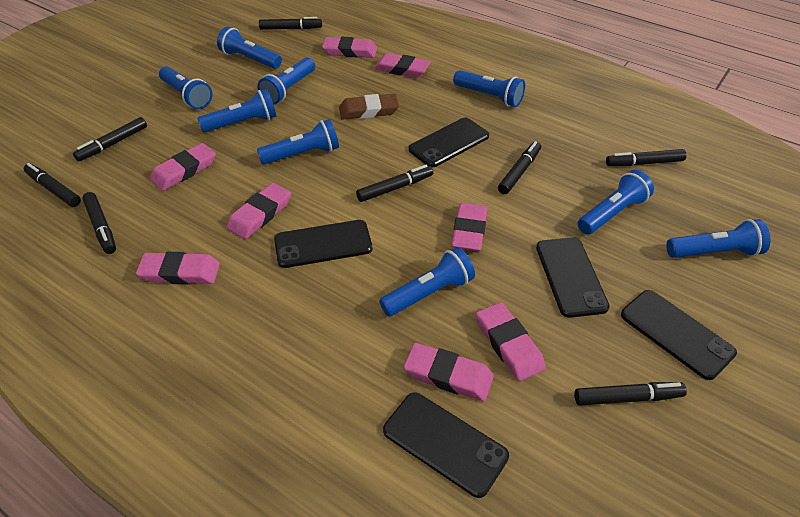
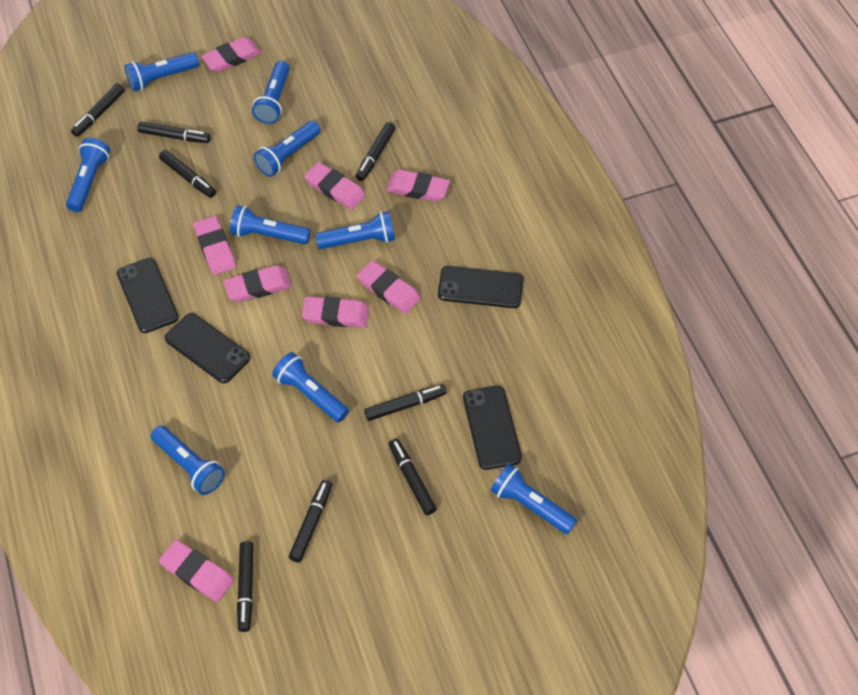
black phone: 5 -> 4
brown eraser: 1 -> 0

